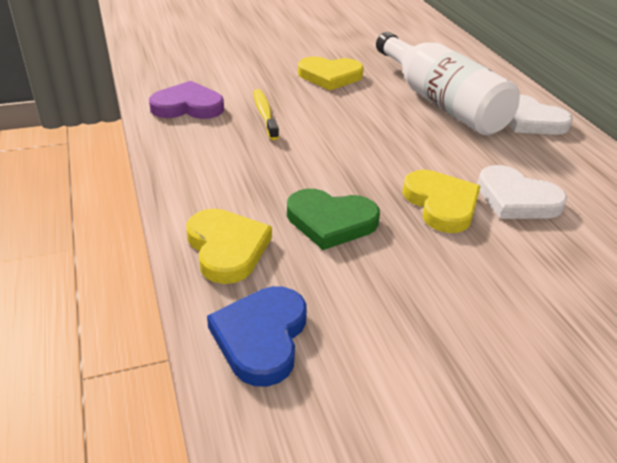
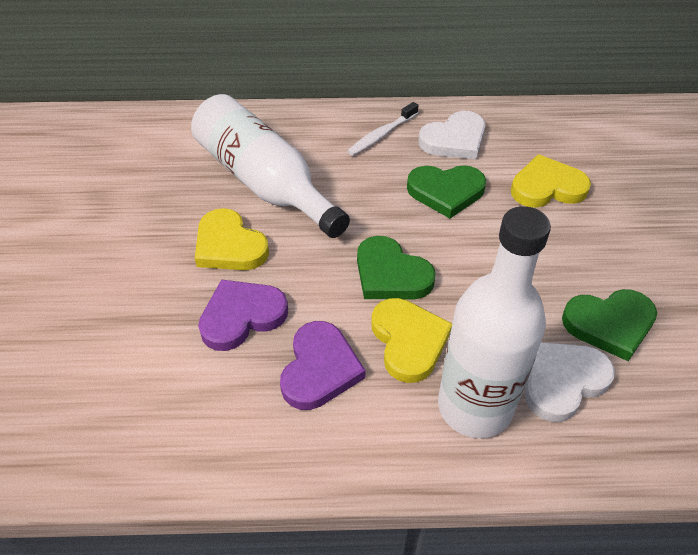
blue heart: 1 -> 0
green heart: 1 -> 3
purple heart: 1 -> 2
white bottle: 1 -> 2
white toothbrush: 0 -> 1
yellow toothbrush: 1 -> 0

